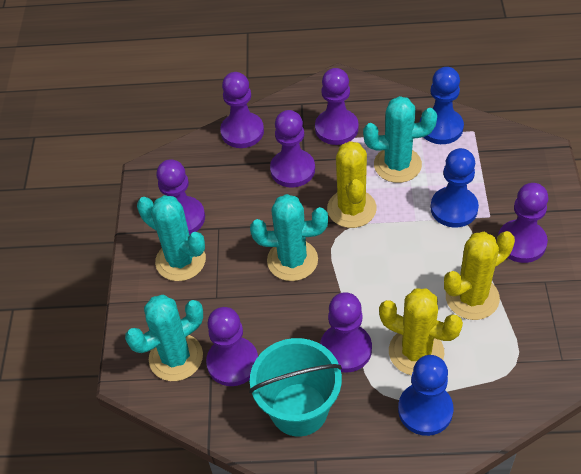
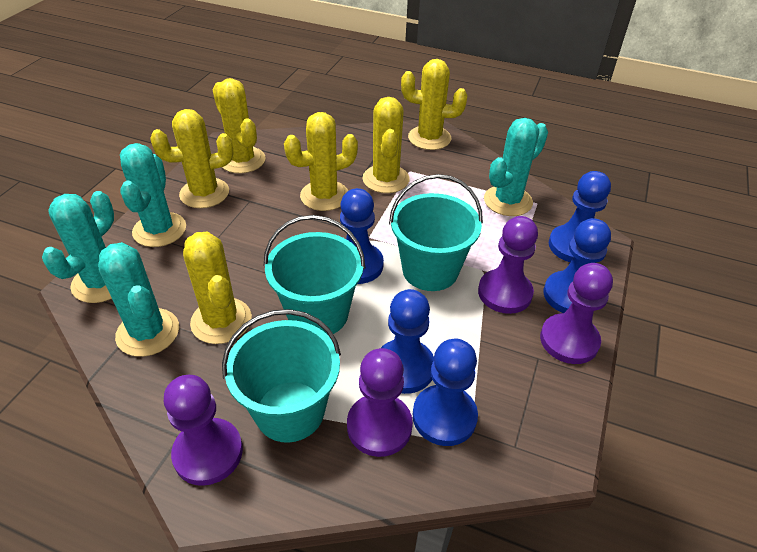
blue pawn: 3 -> 5
purple pawn: 7 -> 4
turquoise bucket: 1 -> 3
yellow cactus: 3 -> 6

